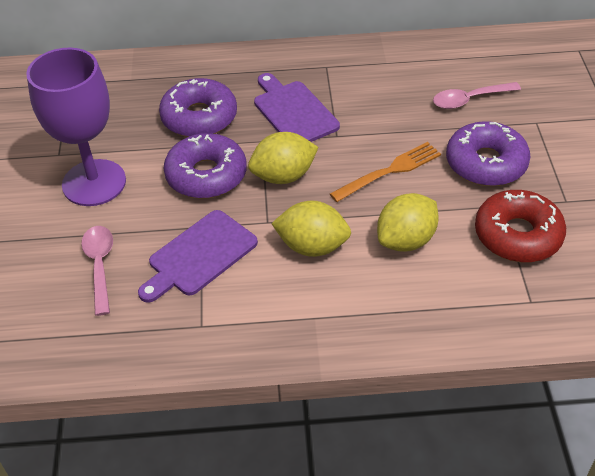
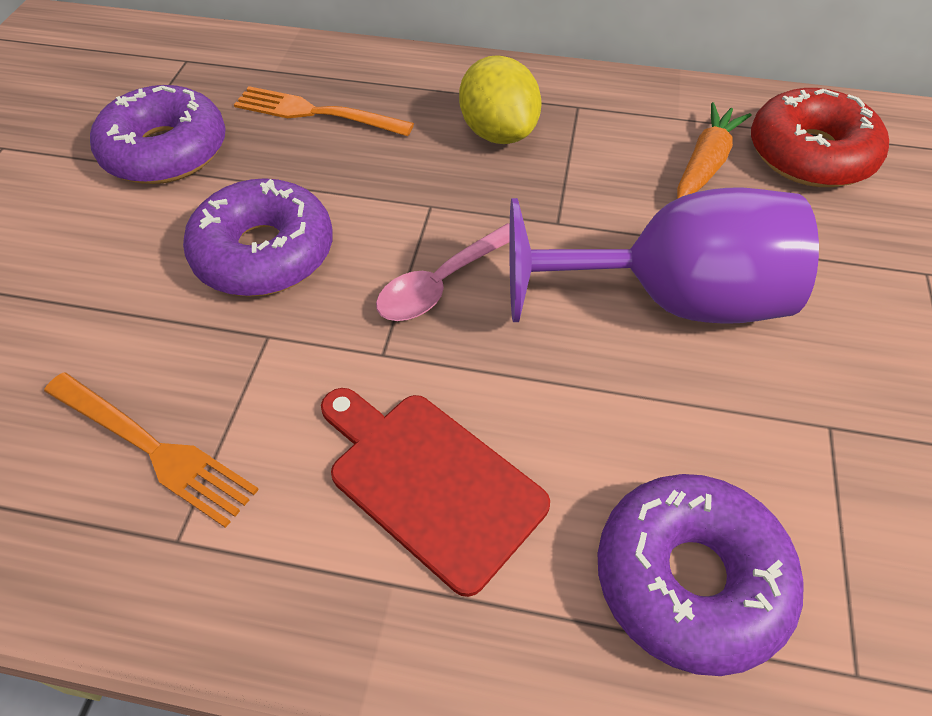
orange carrot: 0 -> 1
orange fork: 1 -> 2
pink spoon: 2 -> 1
purple cutting board: 2 -> 0
red cutting board: 0 -> 1
yellow lemon: 3 -> 1

